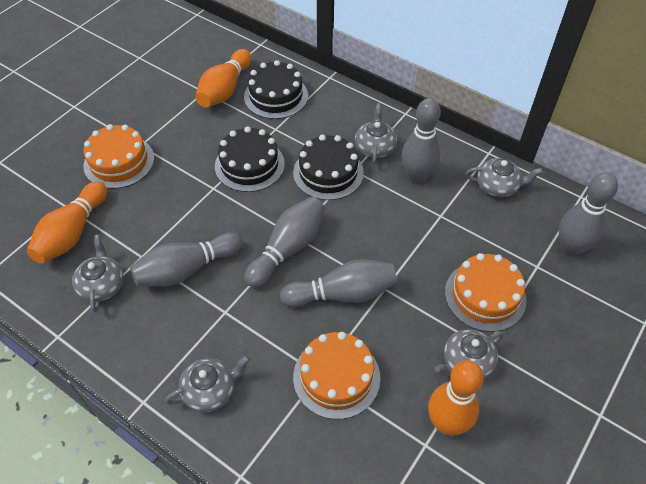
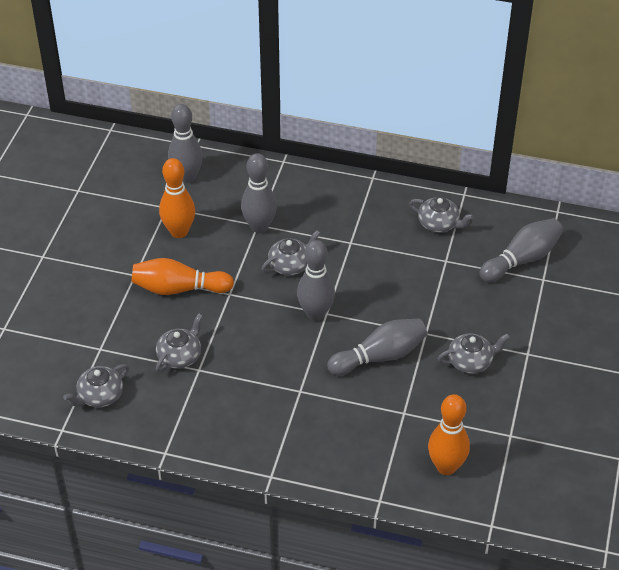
black cake: 3 -> 0
orange cake: 3 -> 0

